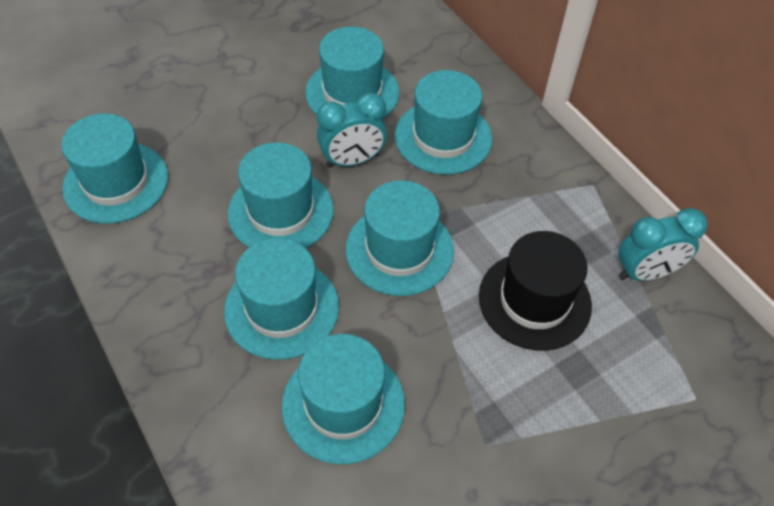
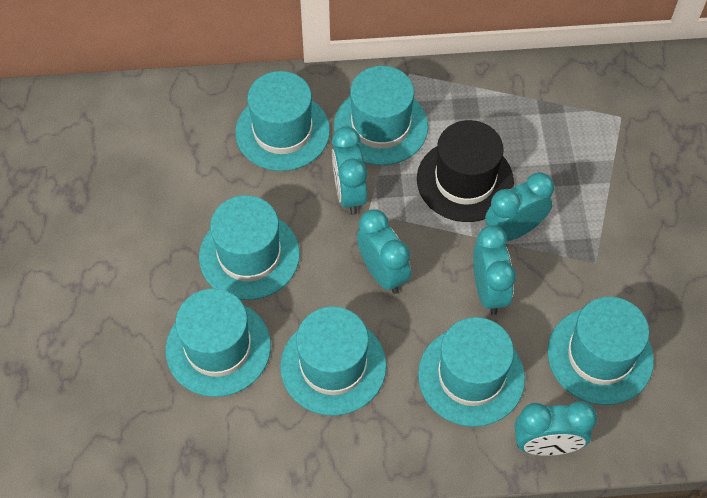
turquoise clock: 2 -> 5

